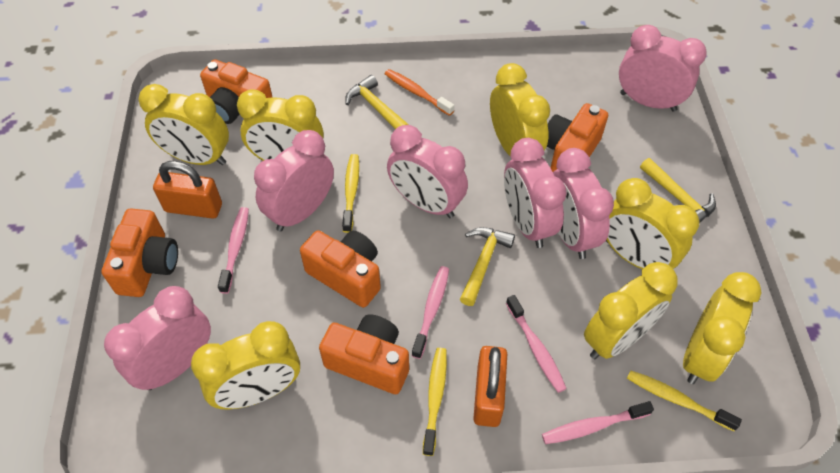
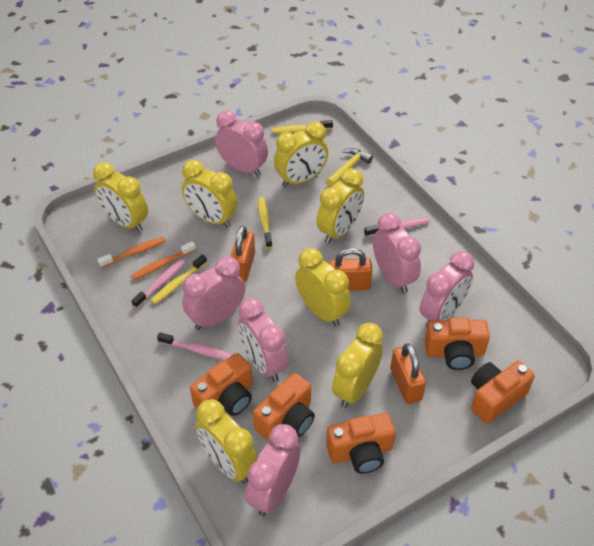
orange padlock: 2 -> 3
orange toothbrush: 1 -> 2
pink toothbrush: 4 -> 3
yellow hammer: 3 -> 1

